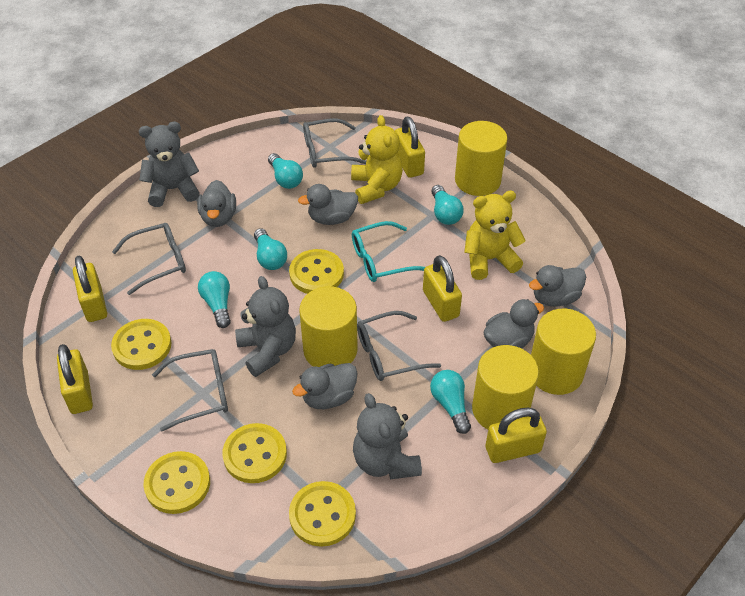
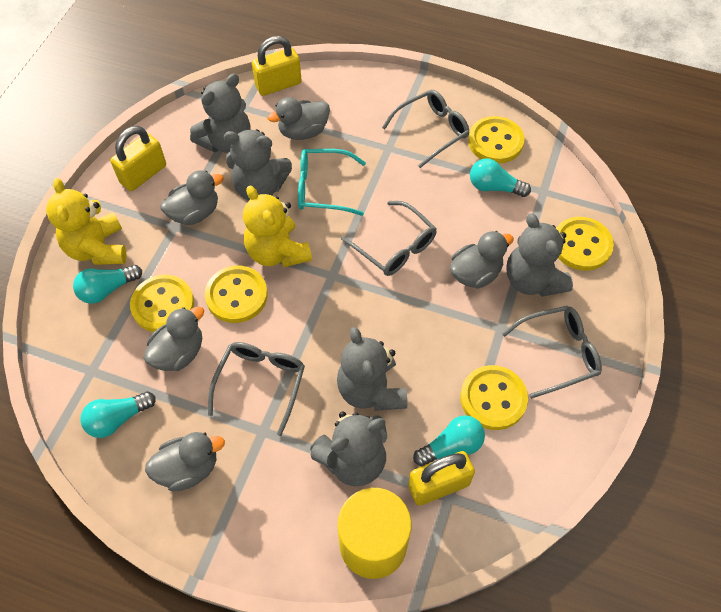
grey teddy bear: 3 -> 5
turquoise light bulb: 5 -> 4
yellow cylinder: 4 -> 1
yellow padlock: 5 -> 3

